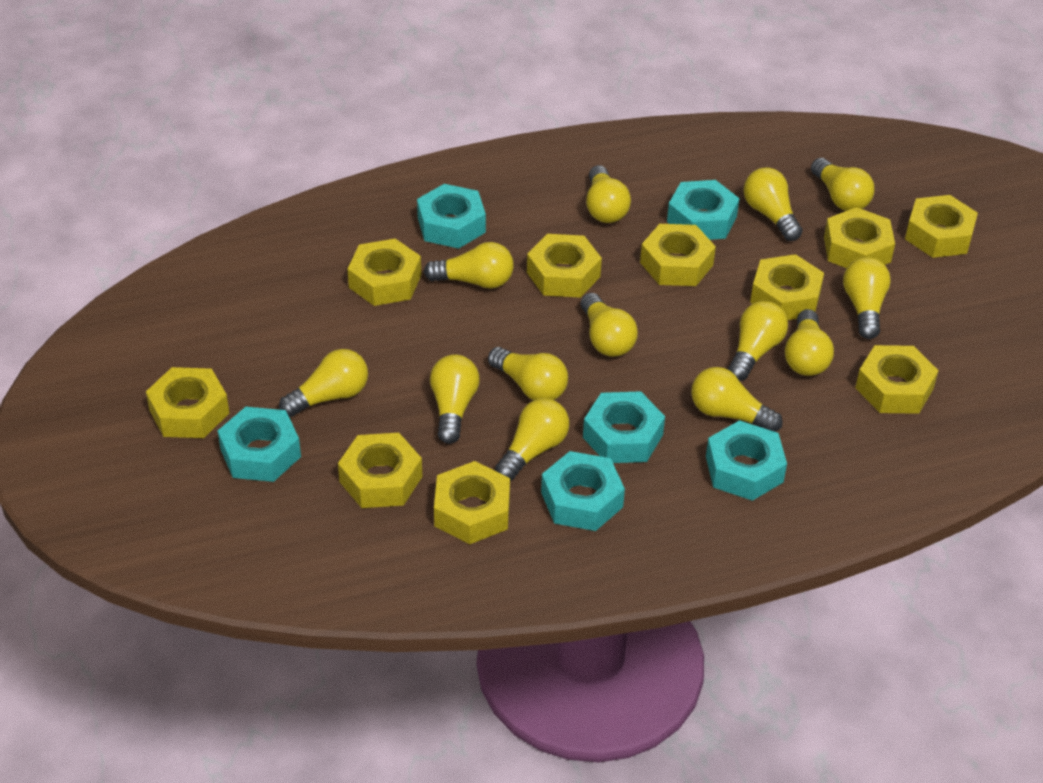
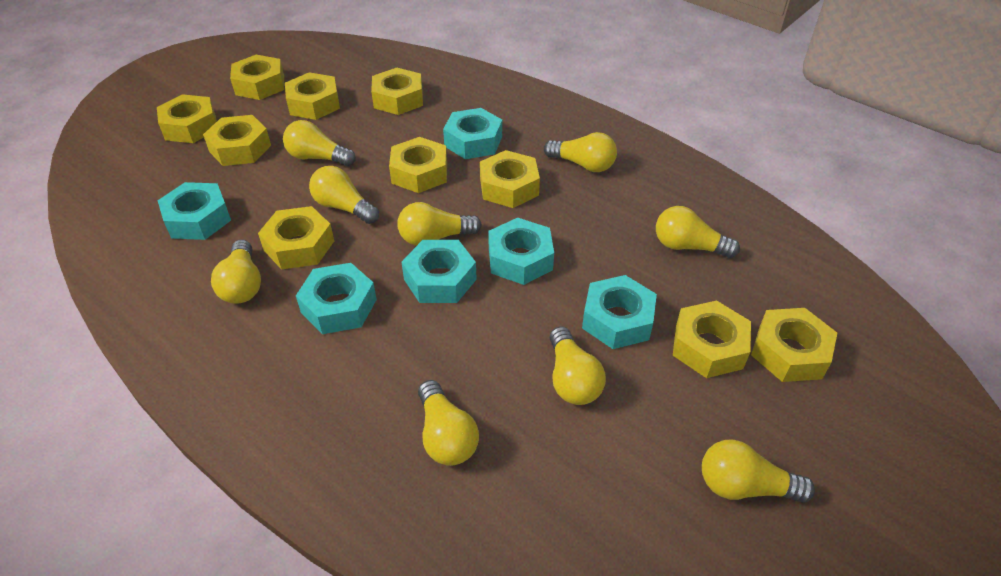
yellow light bulb: 13 -> 9

